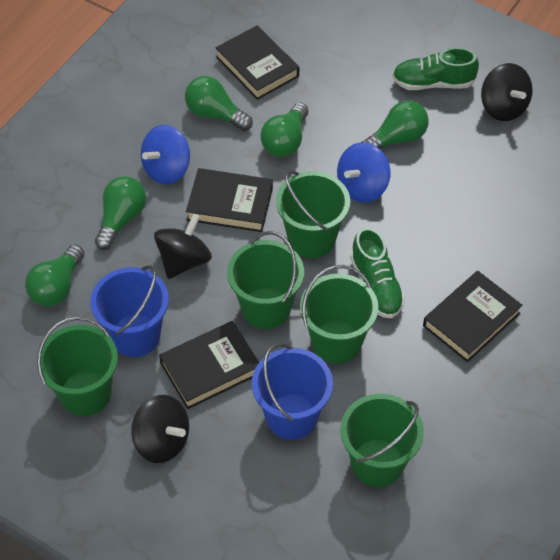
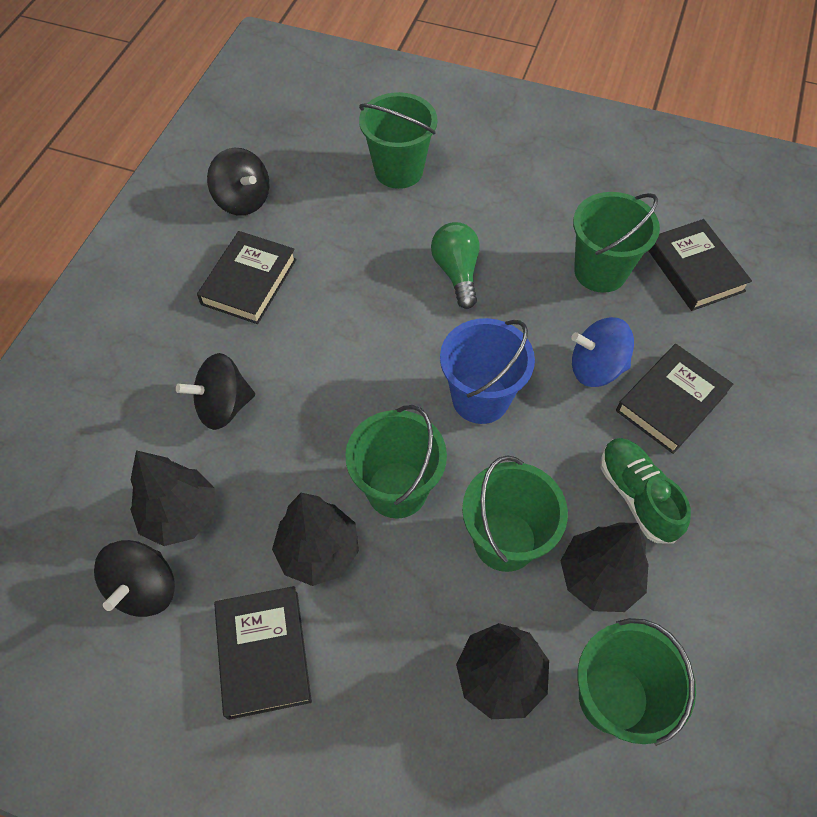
black tree: 0 -> 4
blue bucket: 2 -> 1
blue spinning top: 2 -> 1
green light bulb: 5 -> 1
green shoe: 2 -> 1

